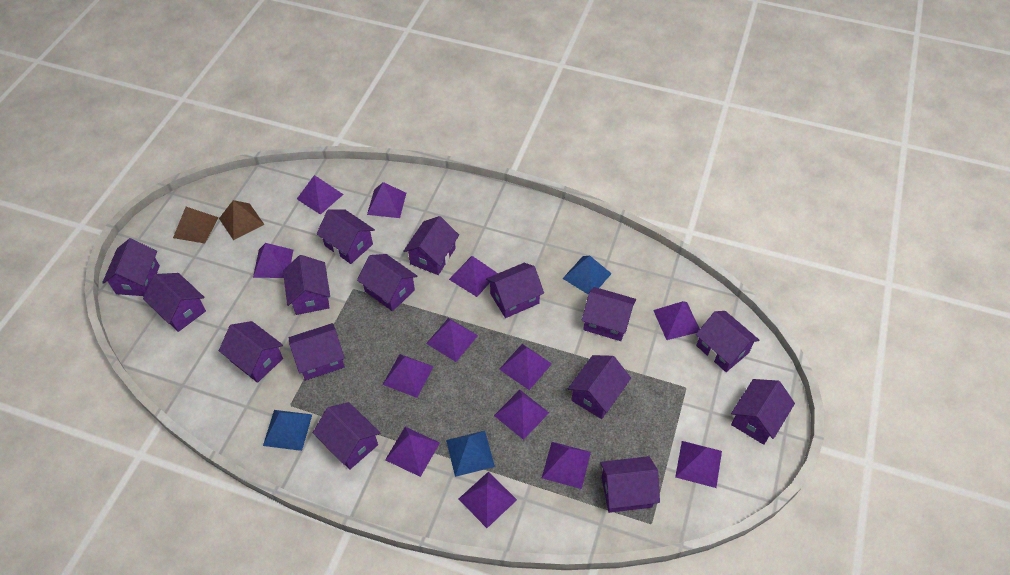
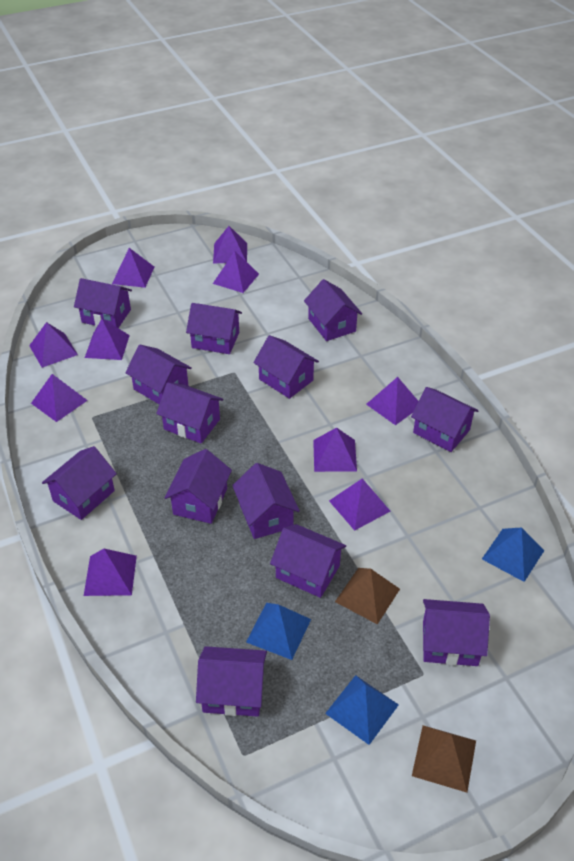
purple house: 15 -> 13
purple pyramid: 13 -> 10

